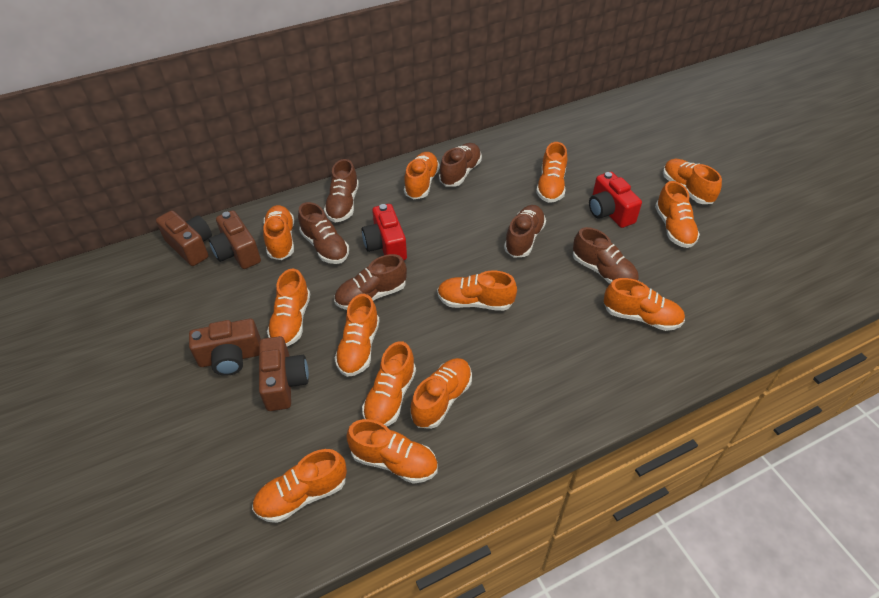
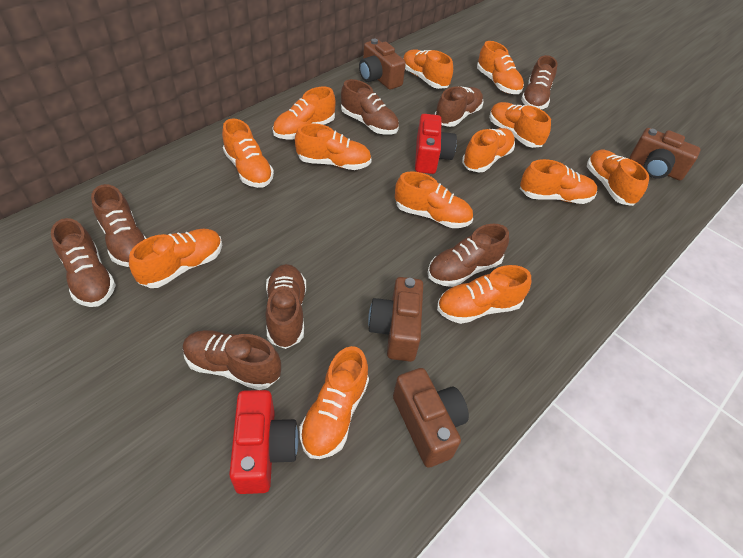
brown shoe: 6 -> 8

